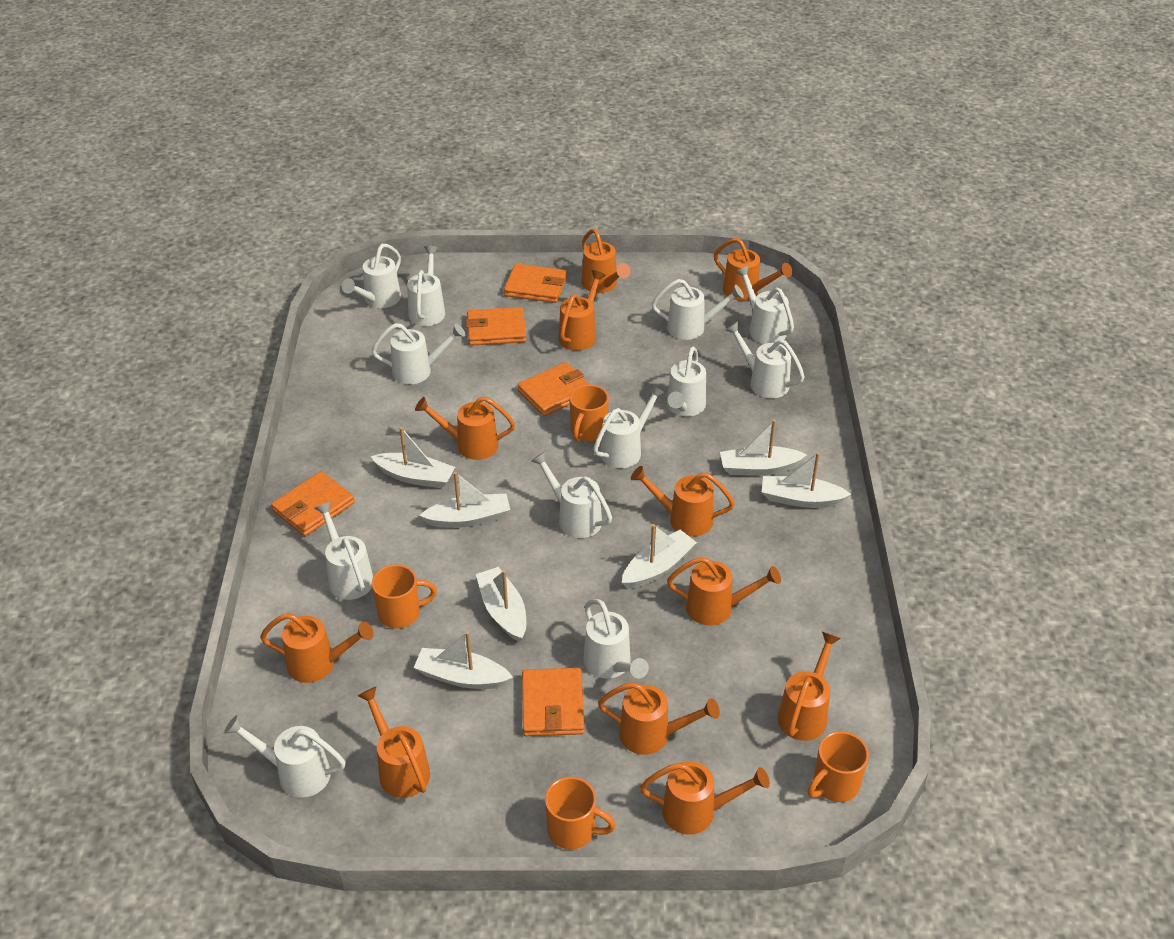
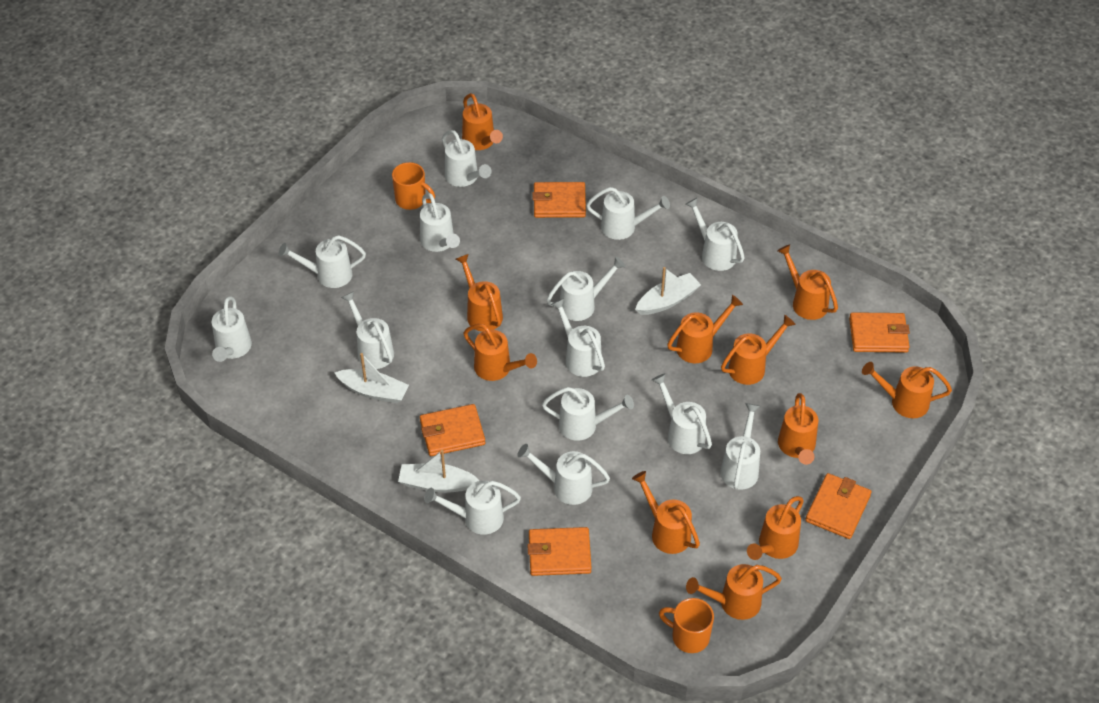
orange mug: 4 -> 2
white boat: 7 -> 3
white watering can: 12 -> 14

